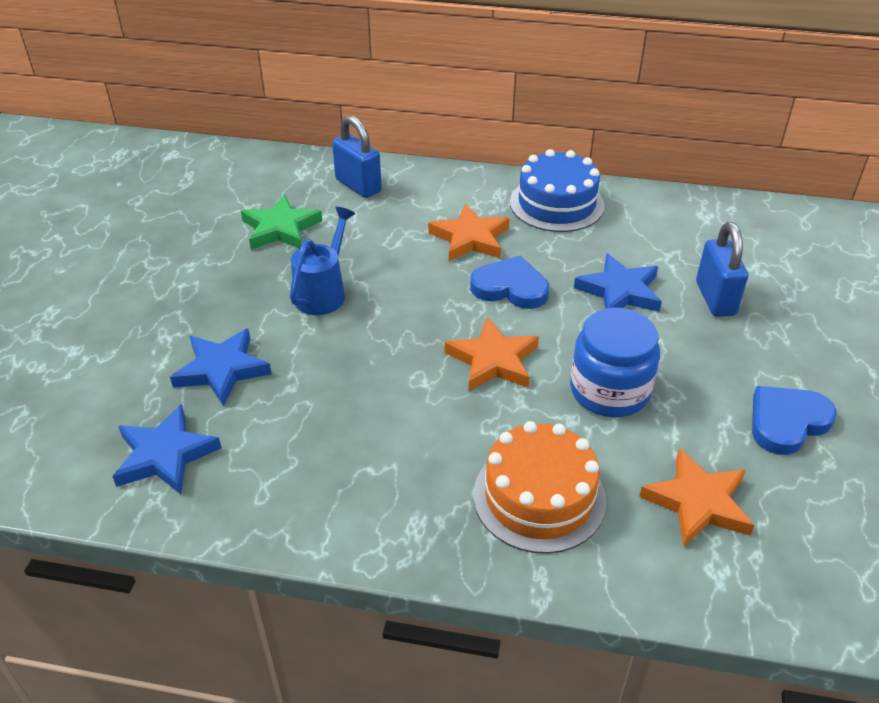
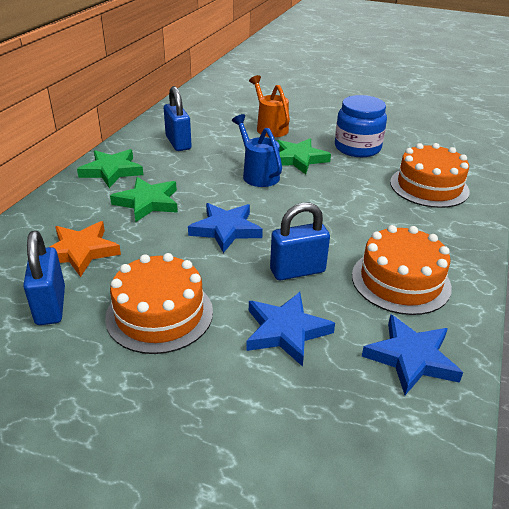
blue cake: 1 -> 0
blue heart: 2 -> 0
blue padlock: 2 -> 3
green star: 1 -> 3
orange cake: 1 -> 3
orange star: 3 -> 1
orange watering can: 0 -> 1

